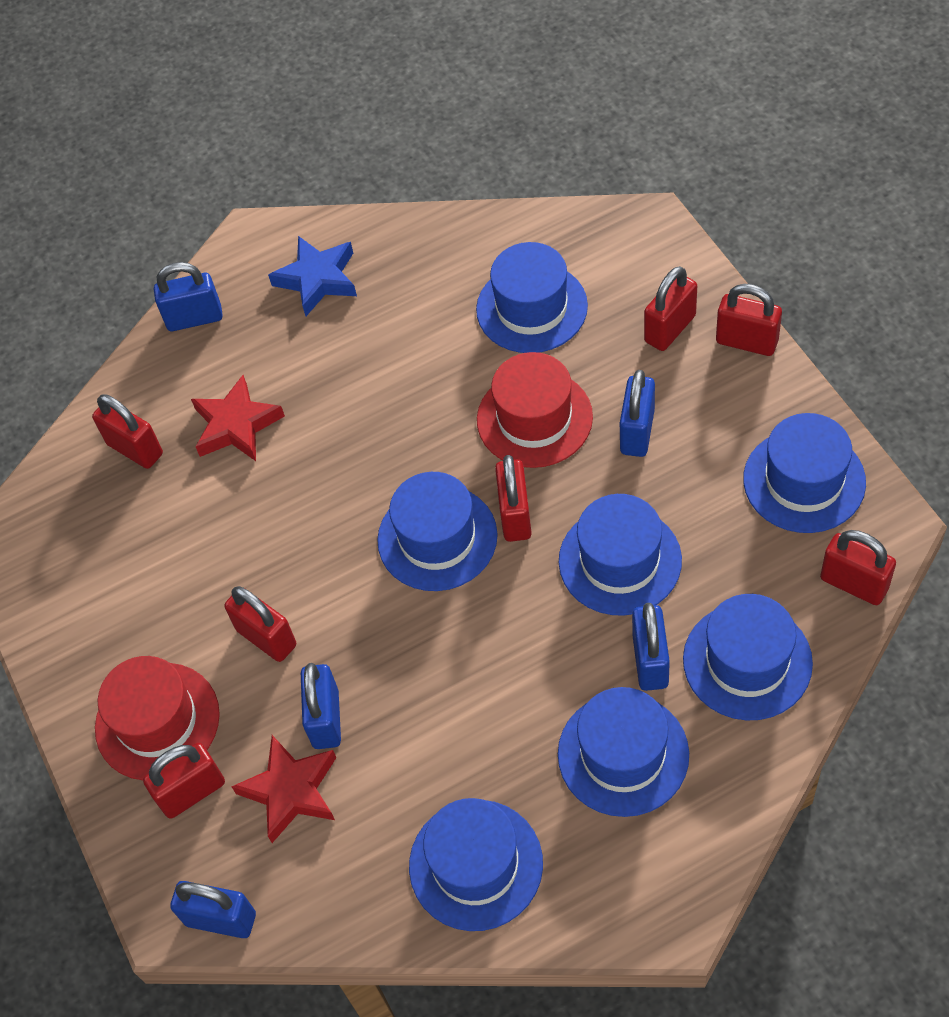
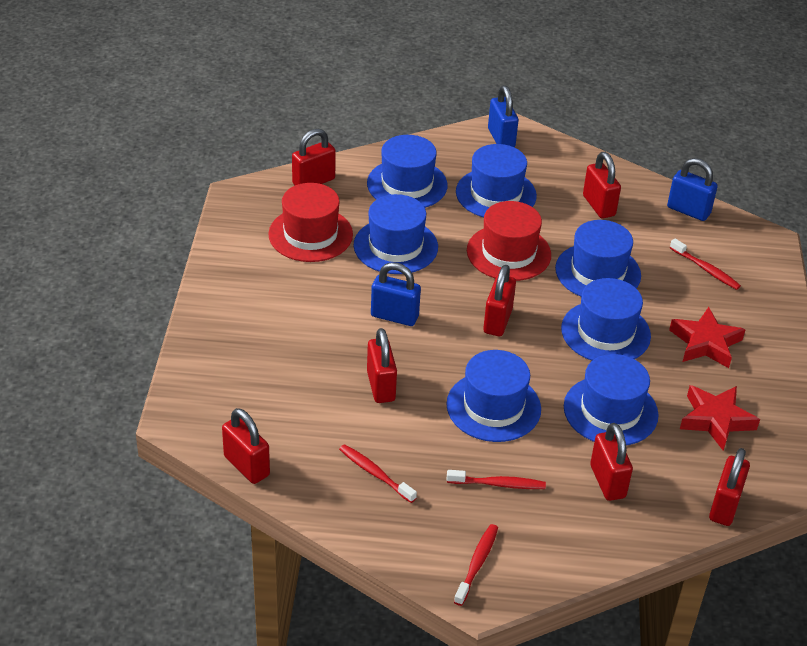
blue padlock: 5 -> 3
blue star: 1 -> 0
red toothbrush: 0 -> 4

